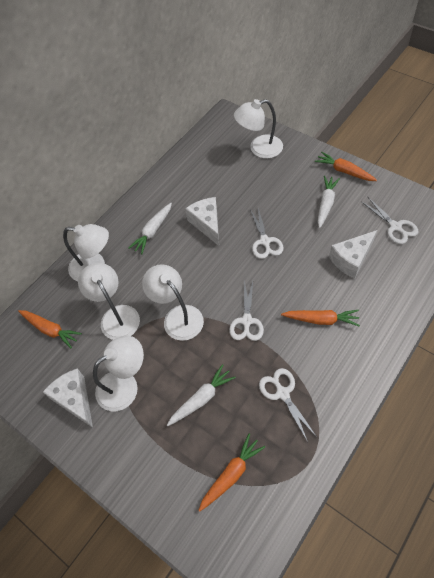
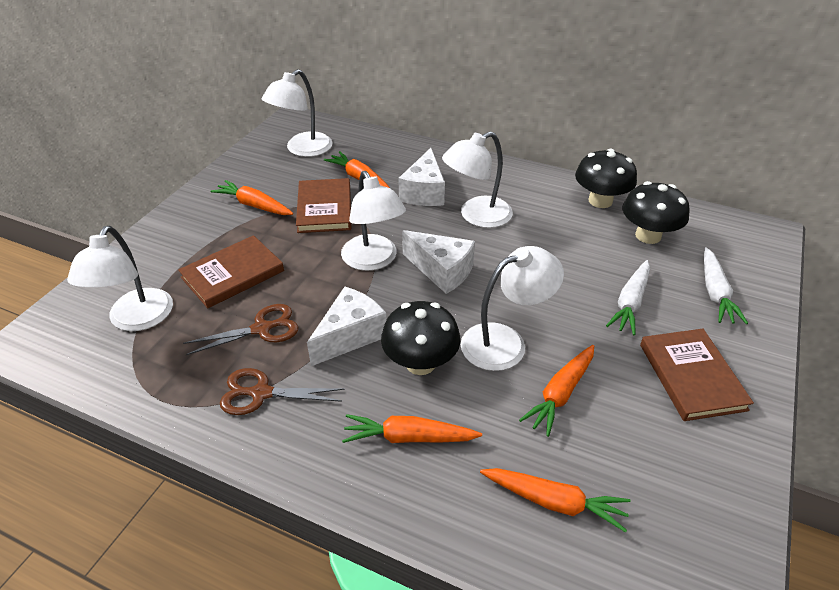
black mushroom: 0 -> 3
brown book: 0 -> 3
brown scissors: 0 -> 2
orange carrot: 4 -> 5
white carrot: 3 -> 2
white scissors: 4 -> 0

